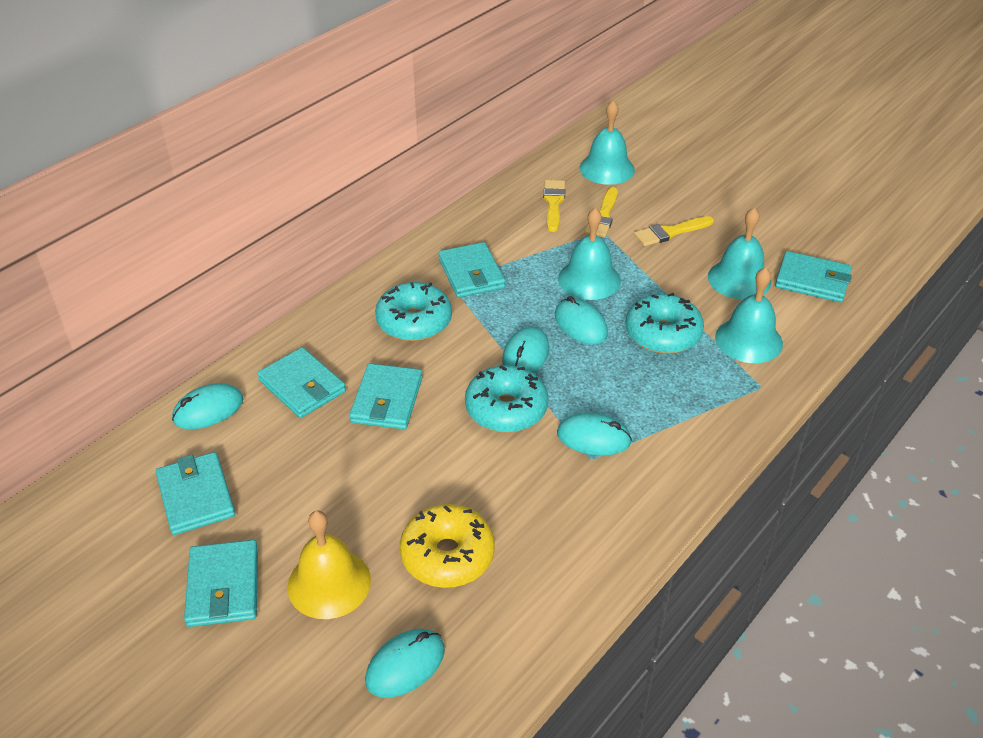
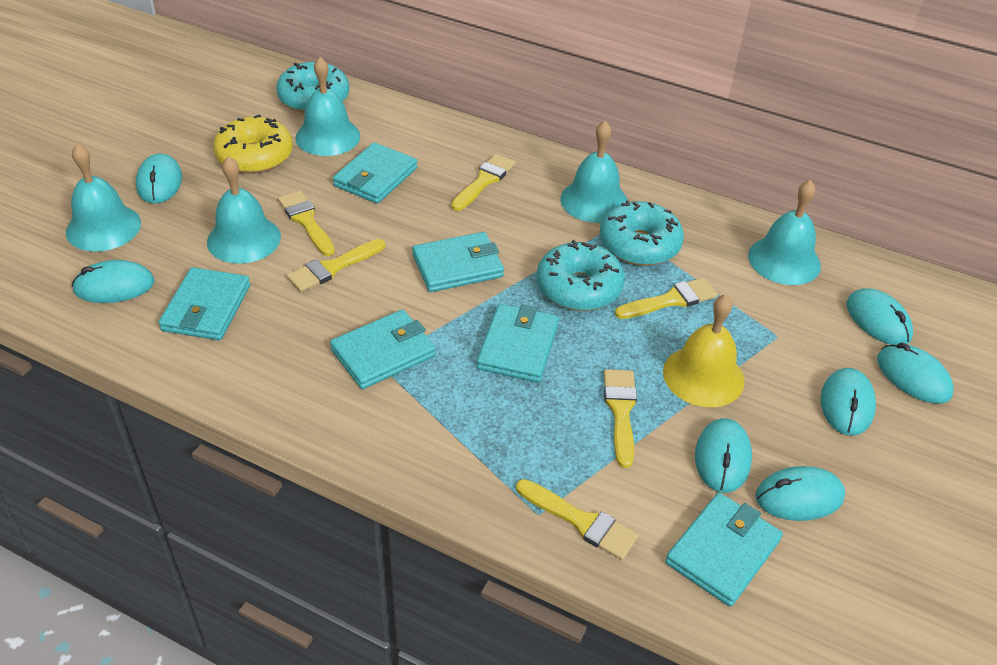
turquoise bell: 4 -> 5
turquoise mouse: 5 -> 7
yellow brush: 3 -> 6

